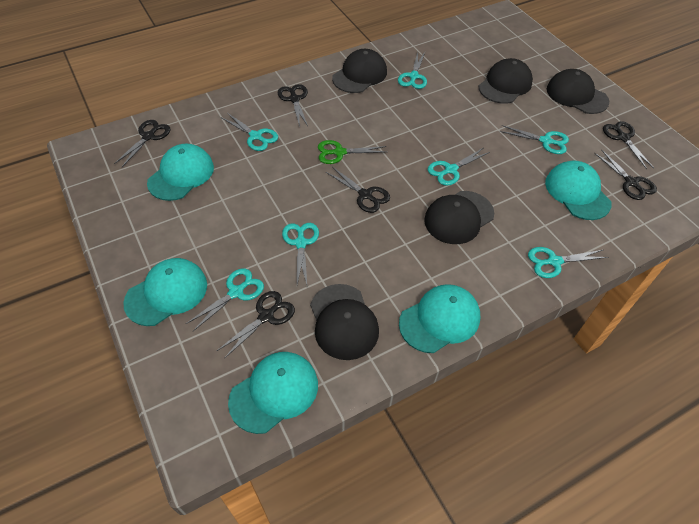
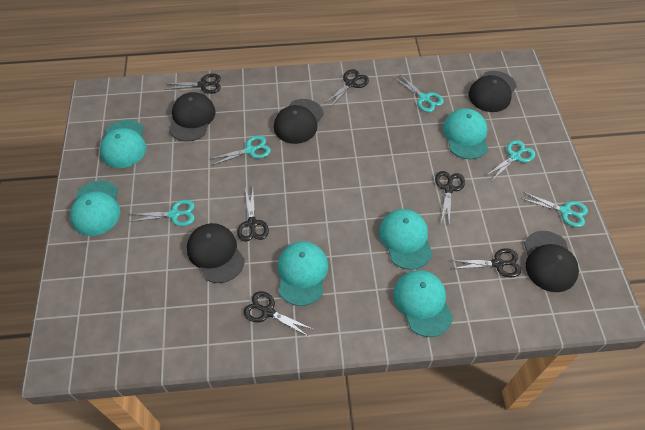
green scissors: 1 -> 0
turquoise cap: 5 -> 6
turquoise scissors: 7 -> 5

